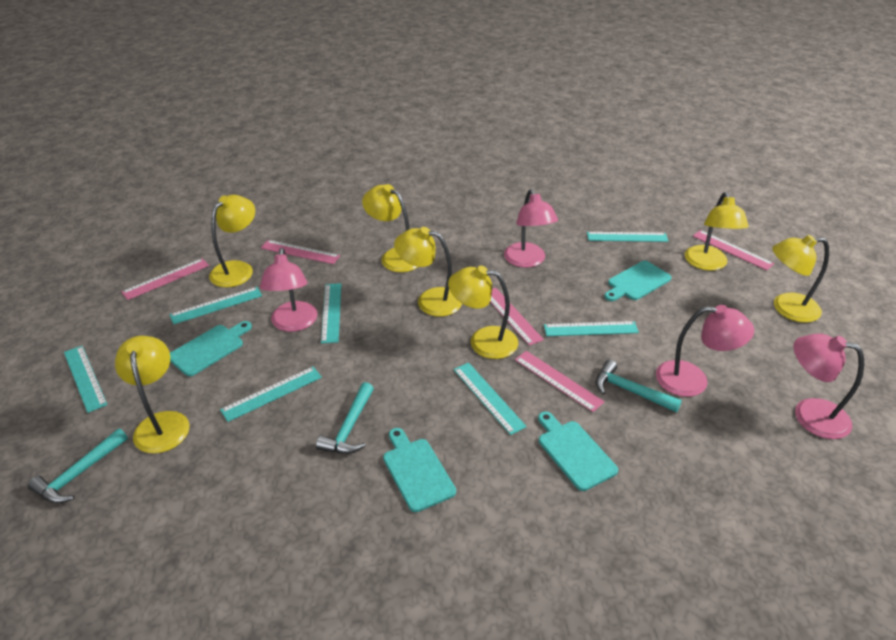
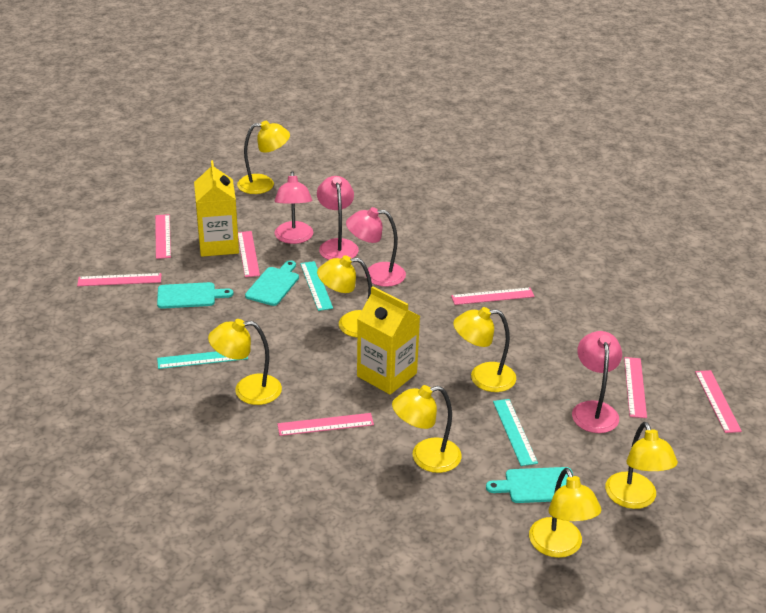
pink ruler: 5 -> 7
turquoise cutting board: 4 -> 3
turquoise hammer: 3 -> 0
turquoise ruler: 7 -> 3
yellow carton: 0 -> 2

